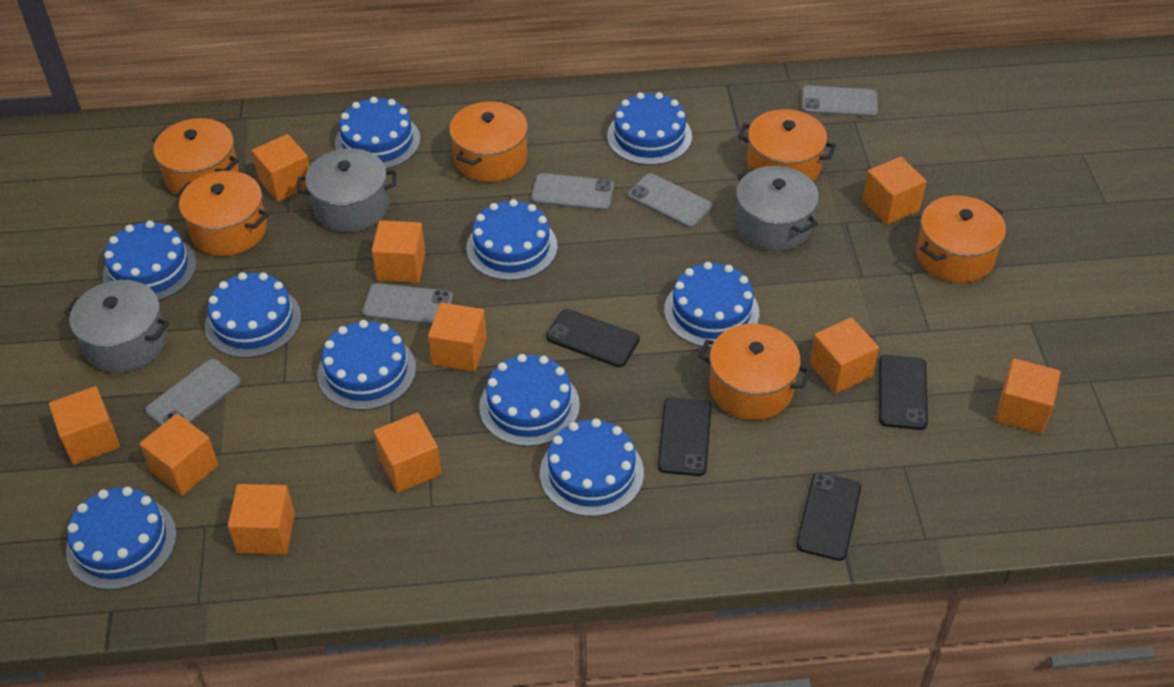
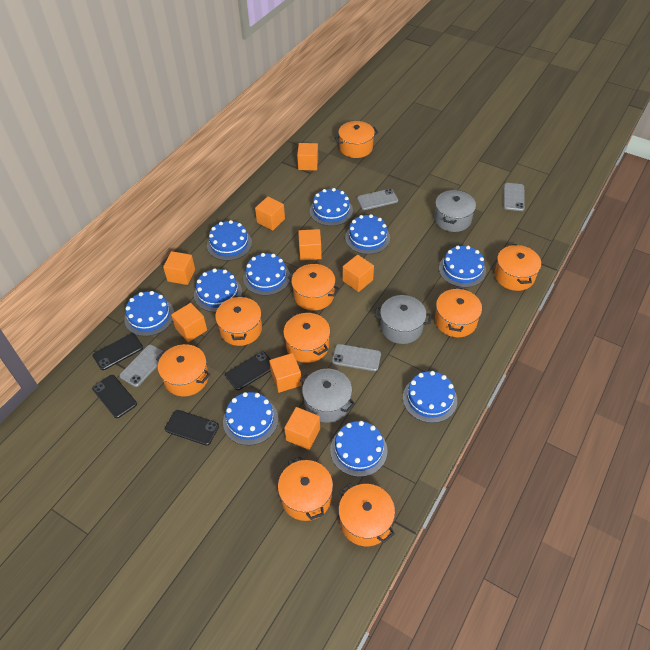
grey phone: 5 -> 4
orange cube: 10 -> 8
orange pot: 6 -> 9

